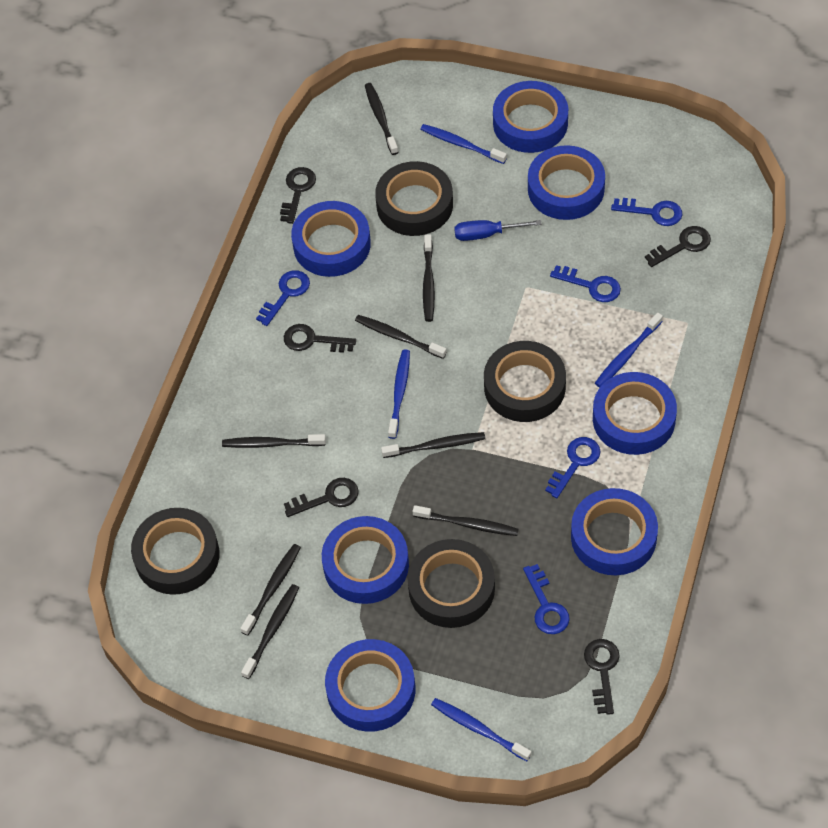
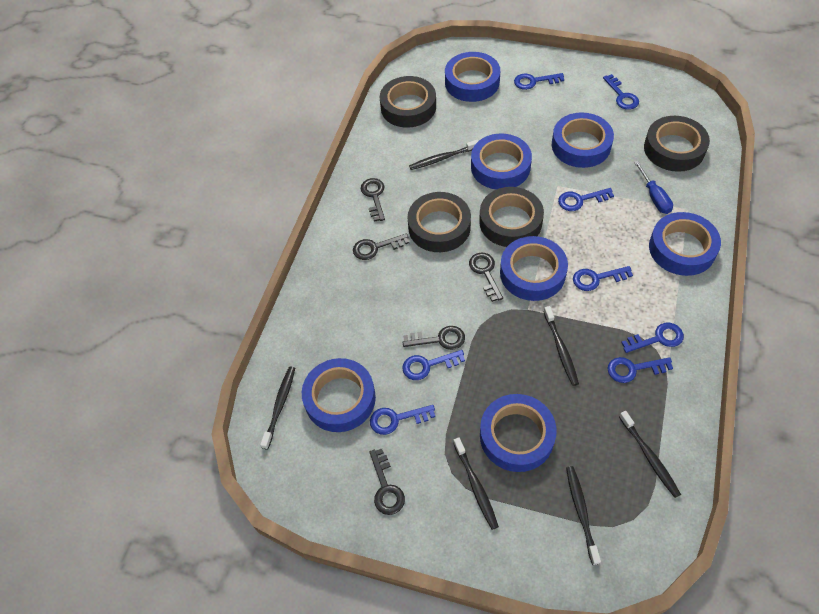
black toothbrush: 8 -> 6
blue key: 5 -> 8
blue toothbrush: 4 -> 0

